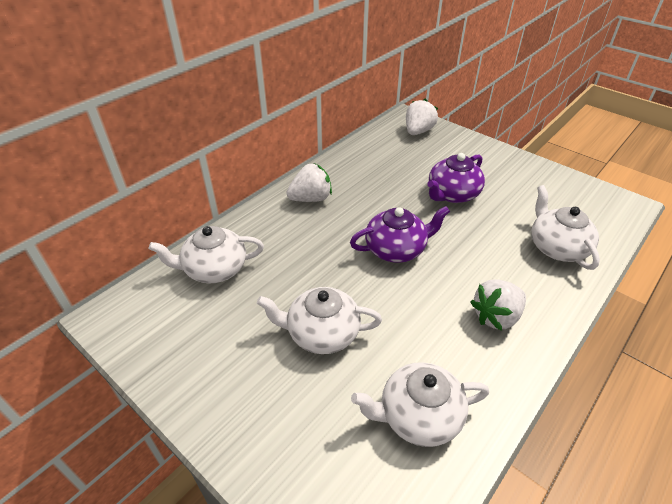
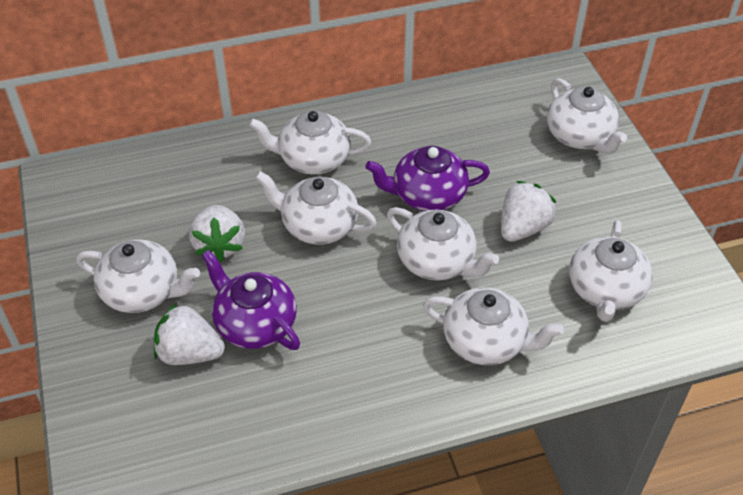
white teapot: 4 -> 7

